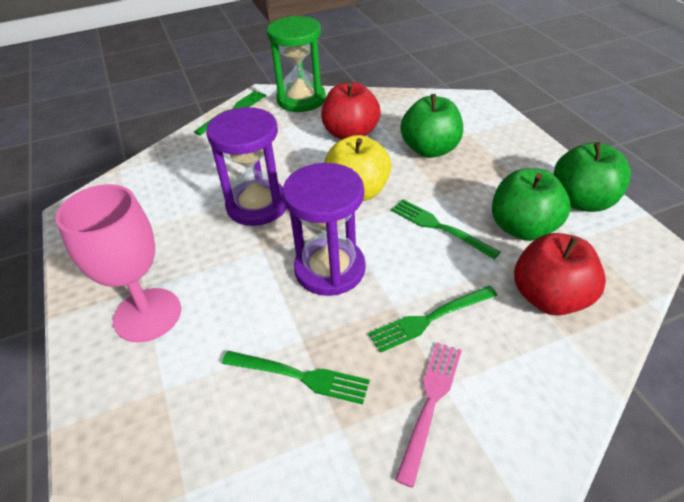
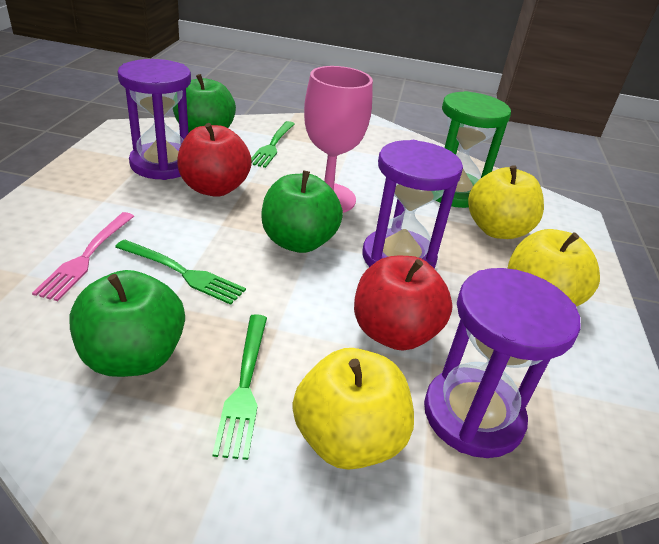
green fork: 4 -> 3
purple hourglass: 2 -> 3
yellow apple: 1 -> 3

